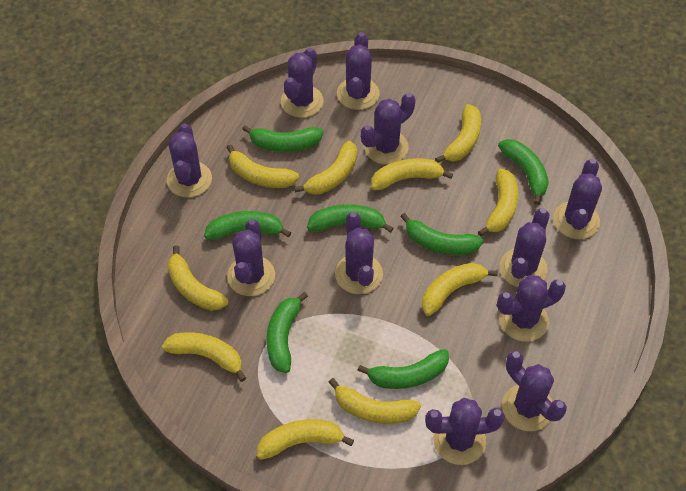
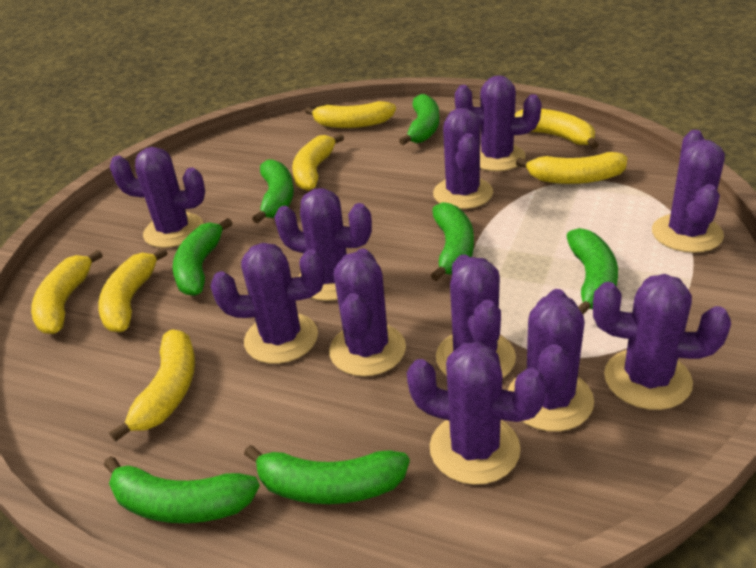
yellow banana: 10 -> 7

